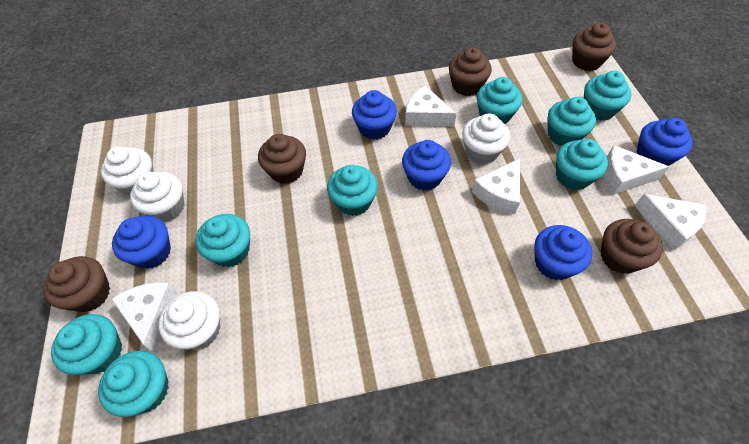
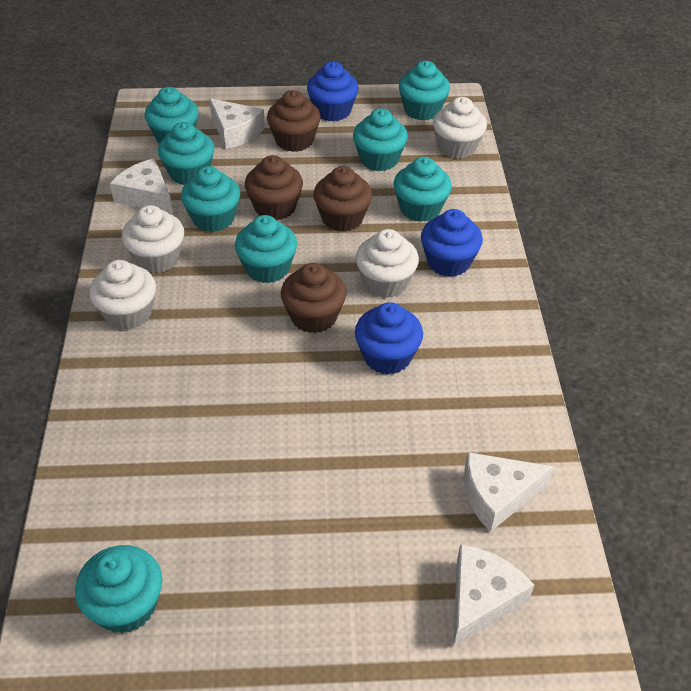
blue cupcake: 5 -> 3
brown cupcake: 5 -> 4
white cheese: 5 -> 4

